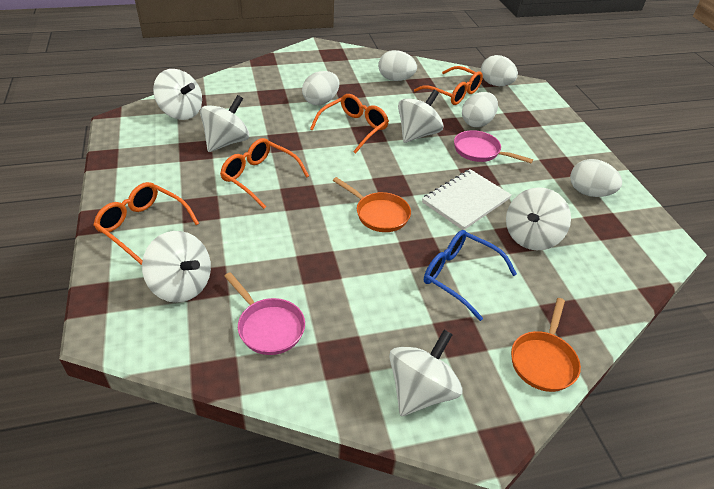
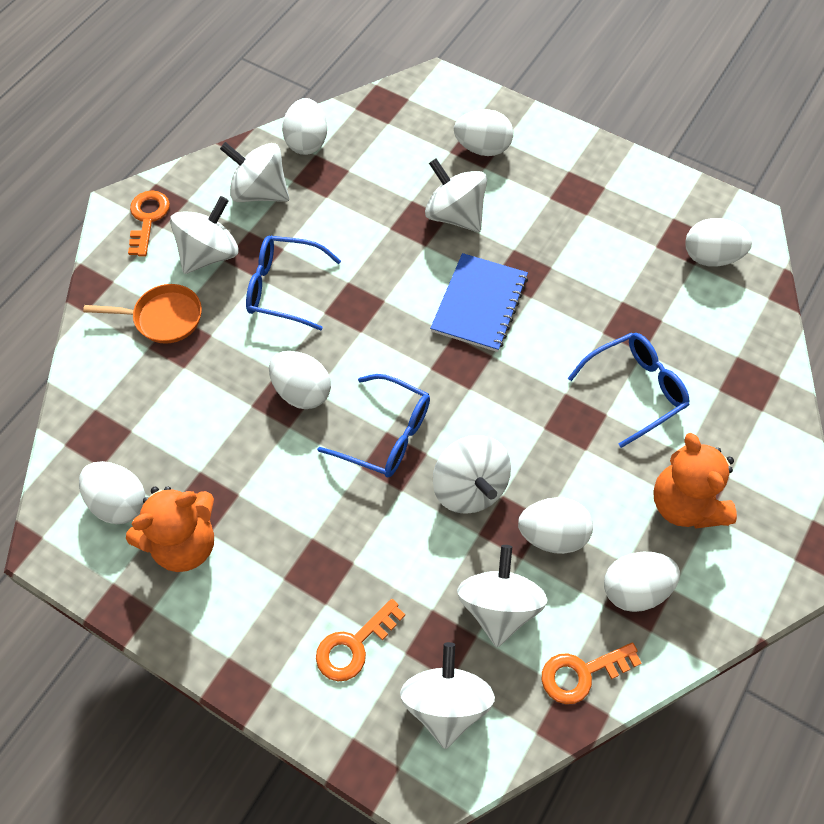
blue glasses: 1 -> 3
blue notebook: 0 -> 1
orange glasses: 4 -> 0
orange key: 0 -> 3
orange pan: 2 -> 1
orange teddy bear: 0 -> 2
pink pan: 2 -> 0
white egg: 5 -> 7
white notebook: 1 -> 0

